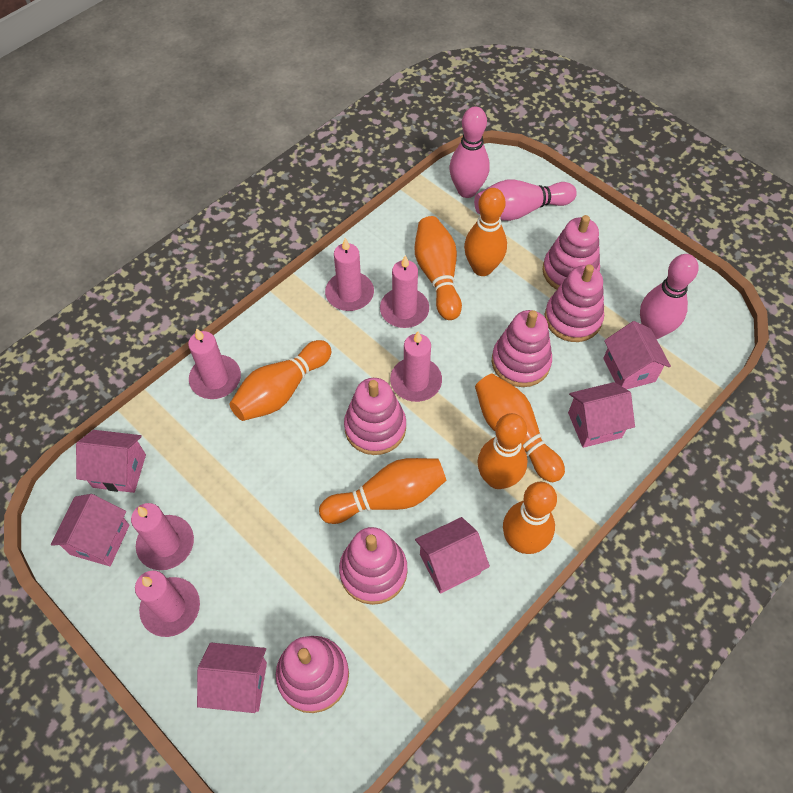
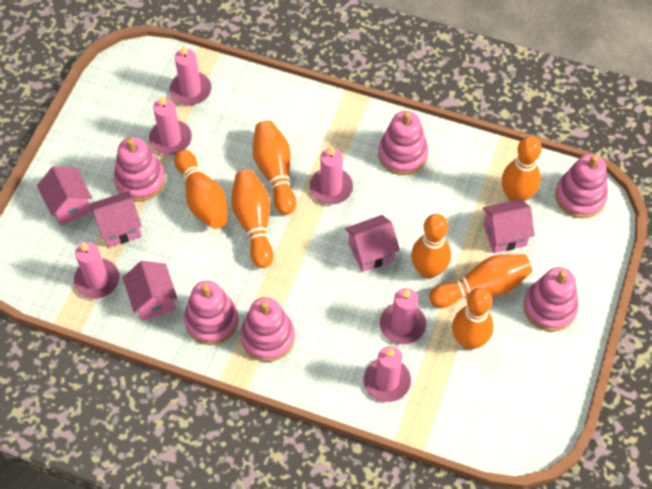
pink bowling pin: 3 -> 0
pink house: 6 -> 5

